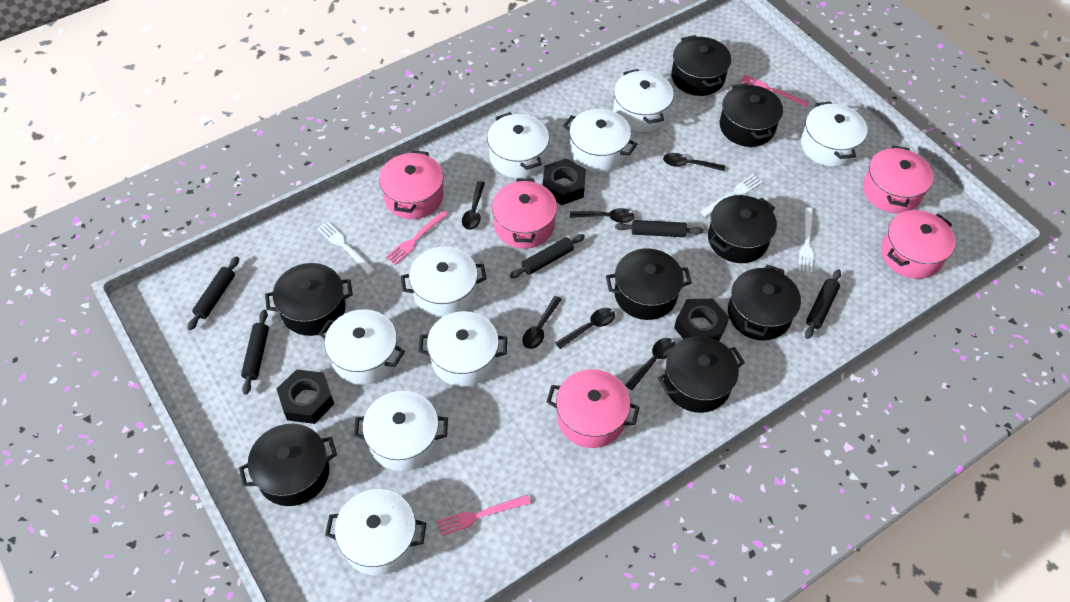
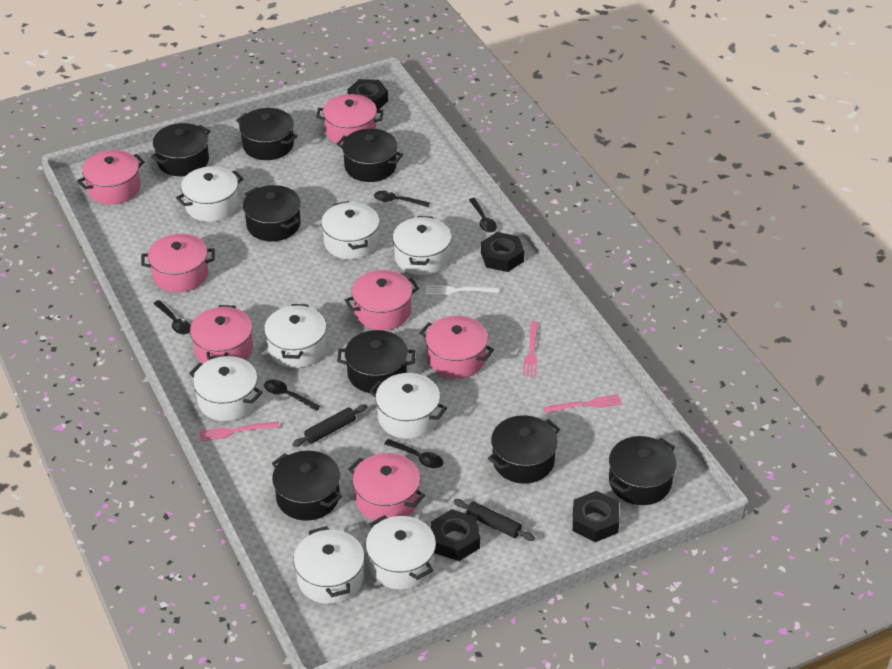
black nut: 3 -> 4
black rolling pin: 5 -> 2
black spoon: 6 -> 5
pink pot: 5 -> 7
white fork: 3 -> 1
white pot: 9 -> 8

